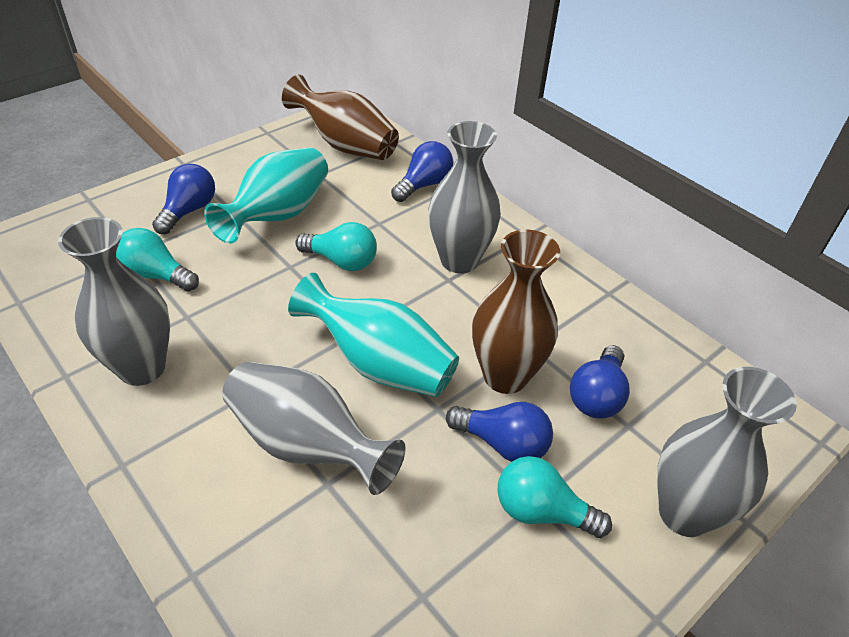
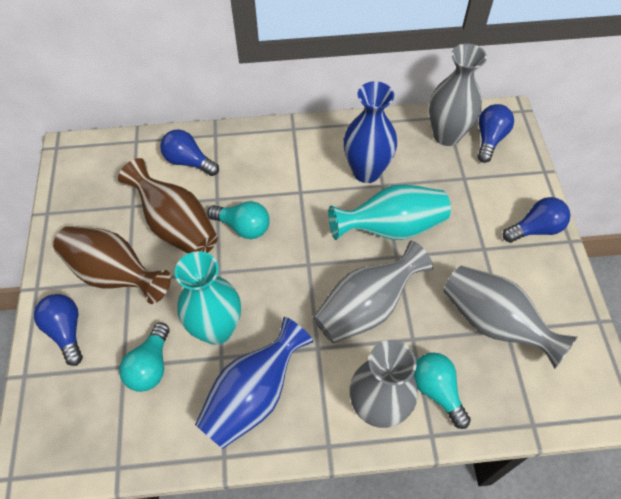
blue vase: 0 -> 2

